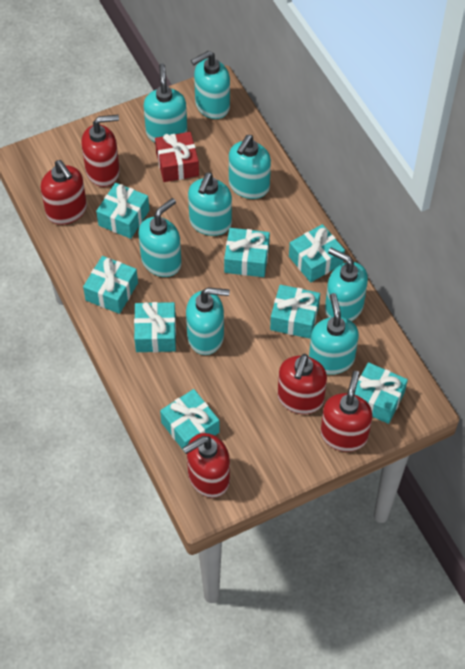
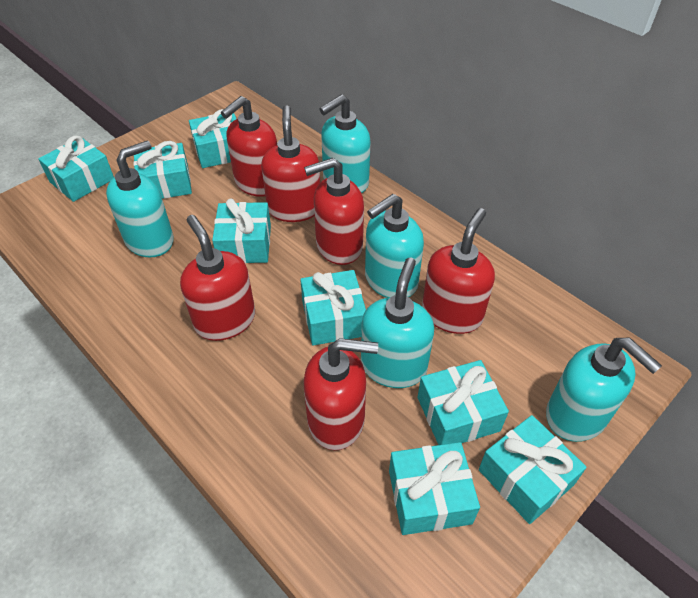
red gift: 1 -> 0
red soap dispenser: 5 -> 6
turquoise soap dispenser: 8 -> 5

